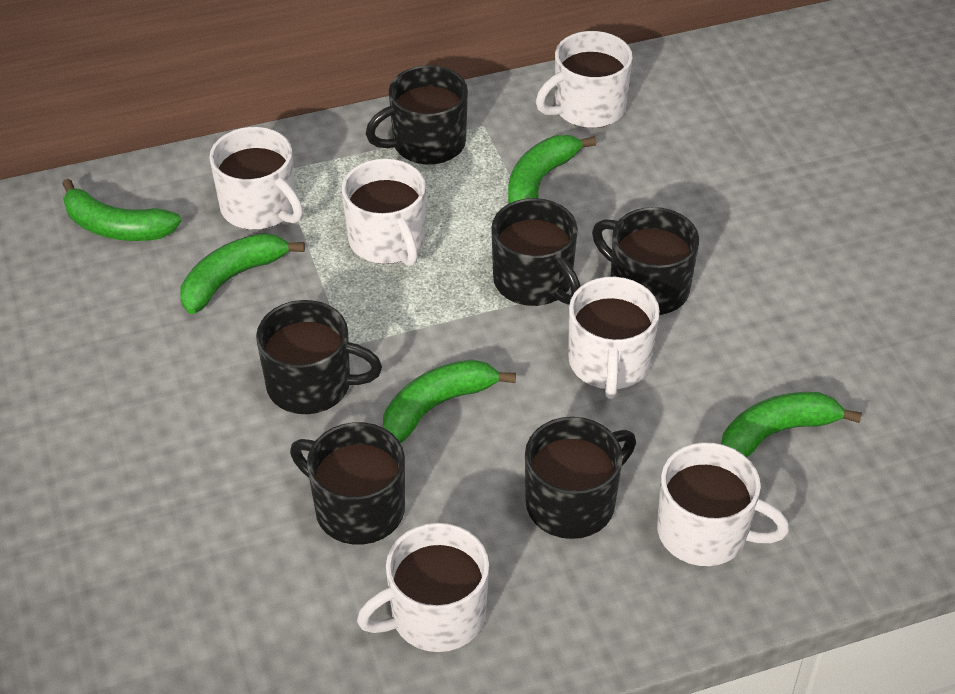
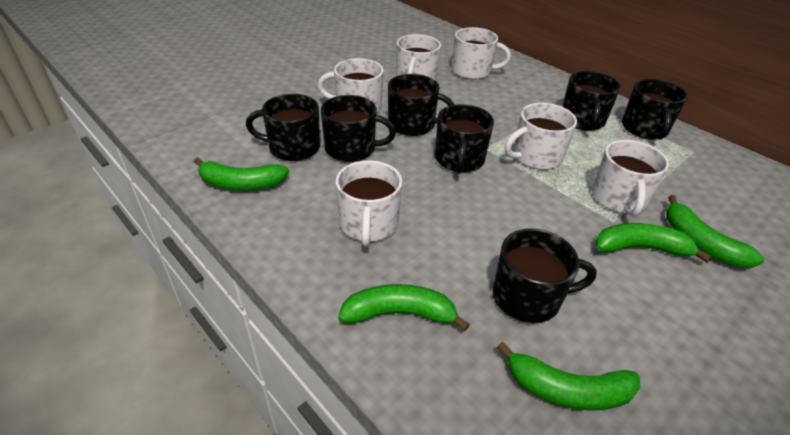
black mug: 6 -> 7

